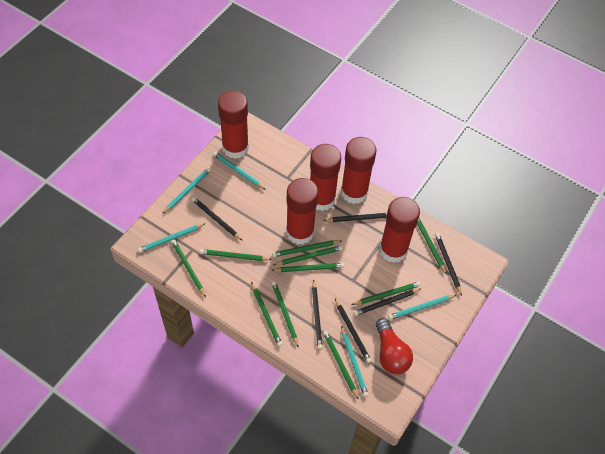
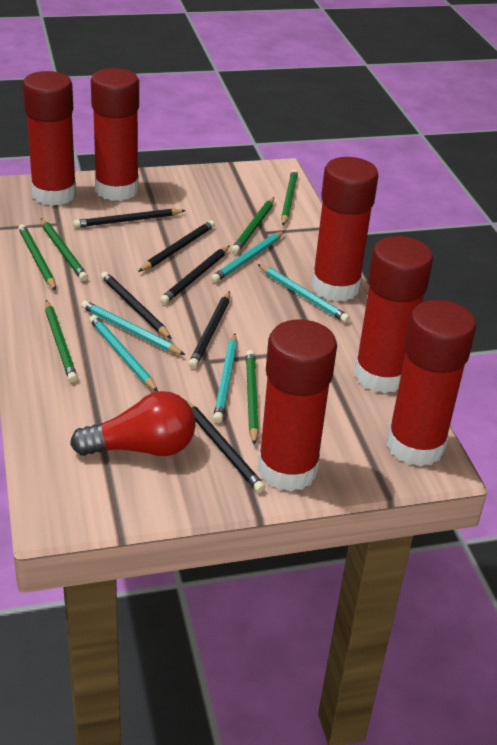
green pencil: 10 -> 6
red glue stick: 5 -> 6

